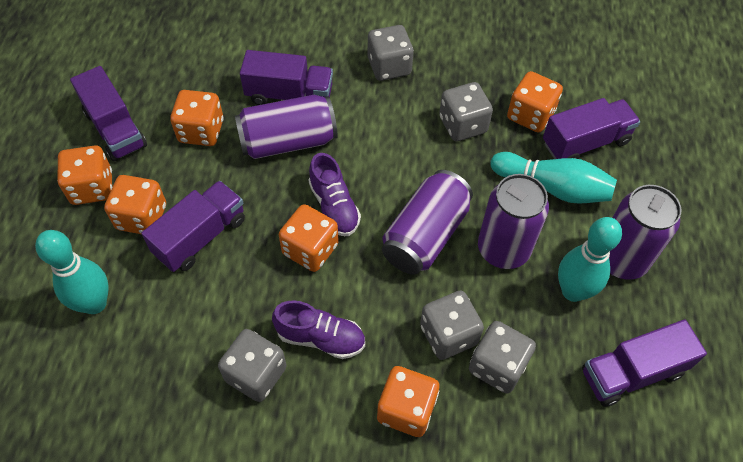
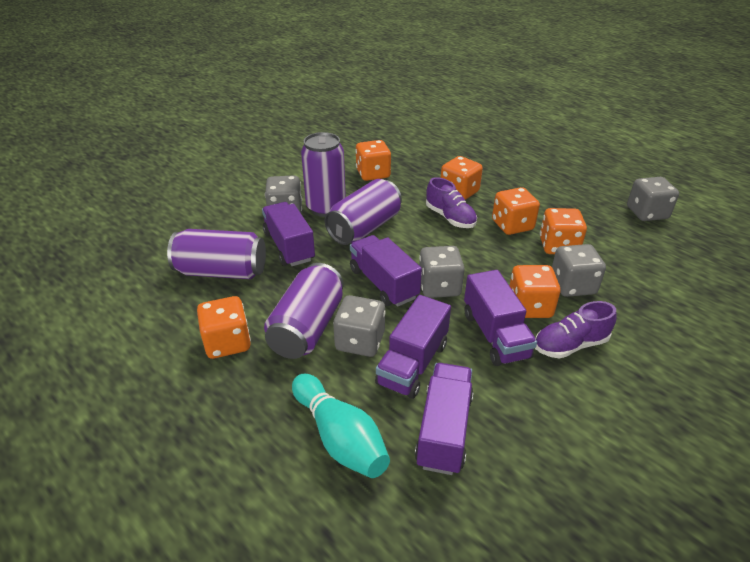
turquoise bowling pin: 3 -> 1

